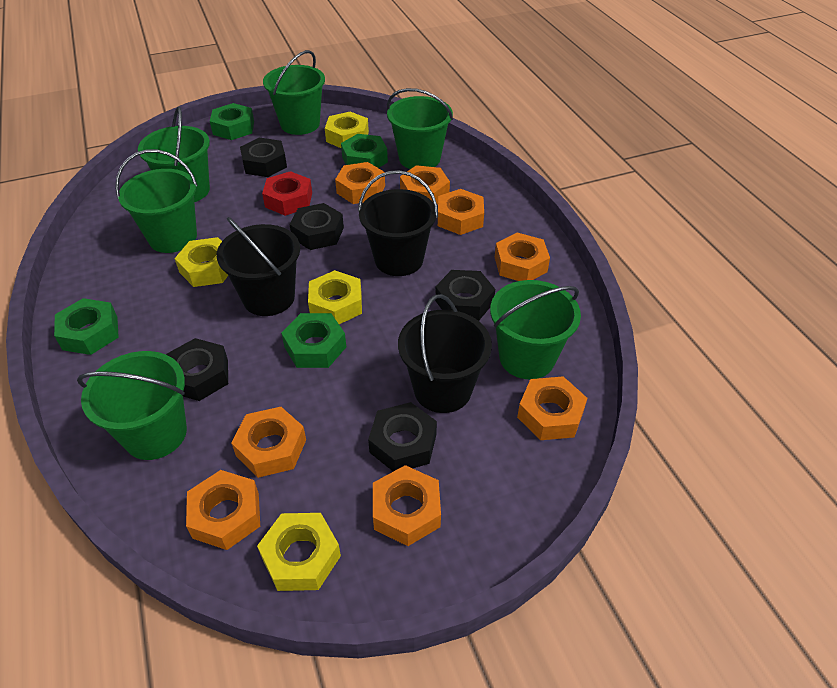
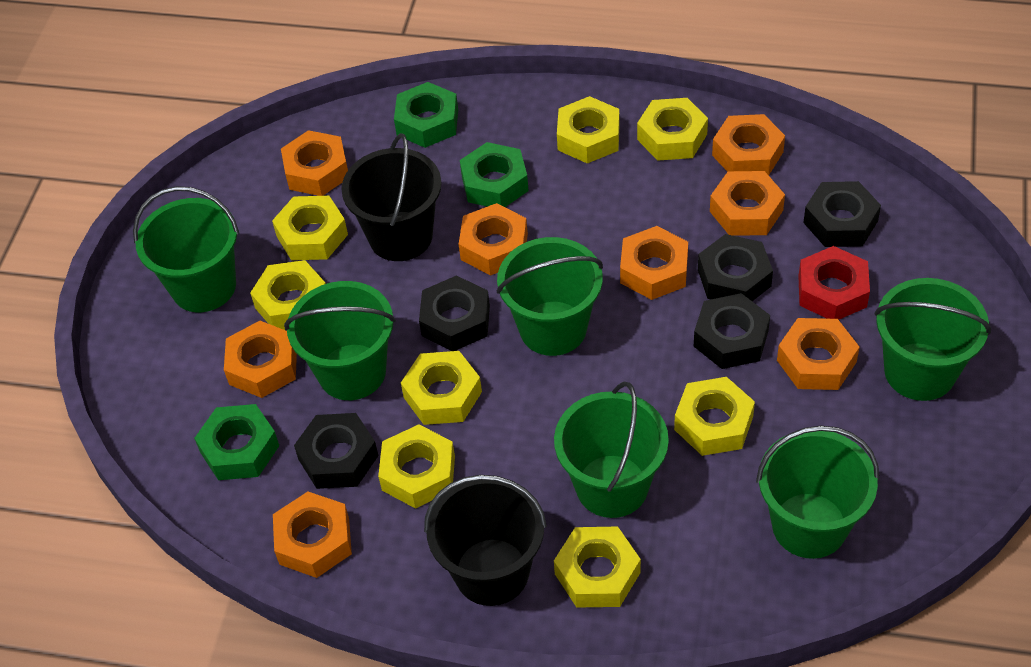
black bucket: 3 -> 2
green nut: 4 -> 3
yellow nut: 4 -> 8

